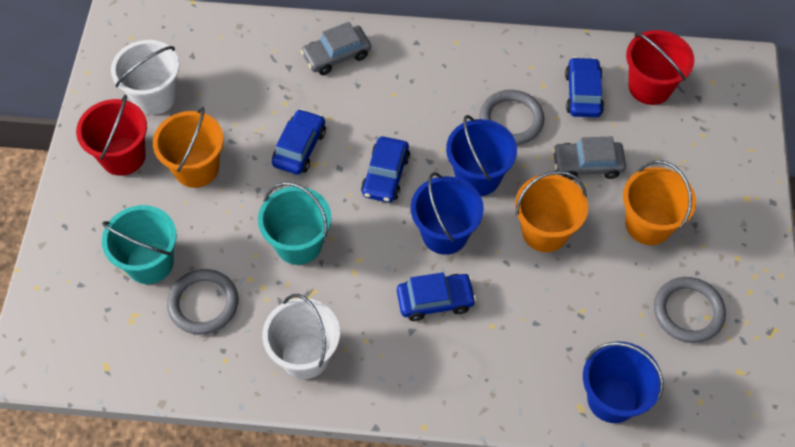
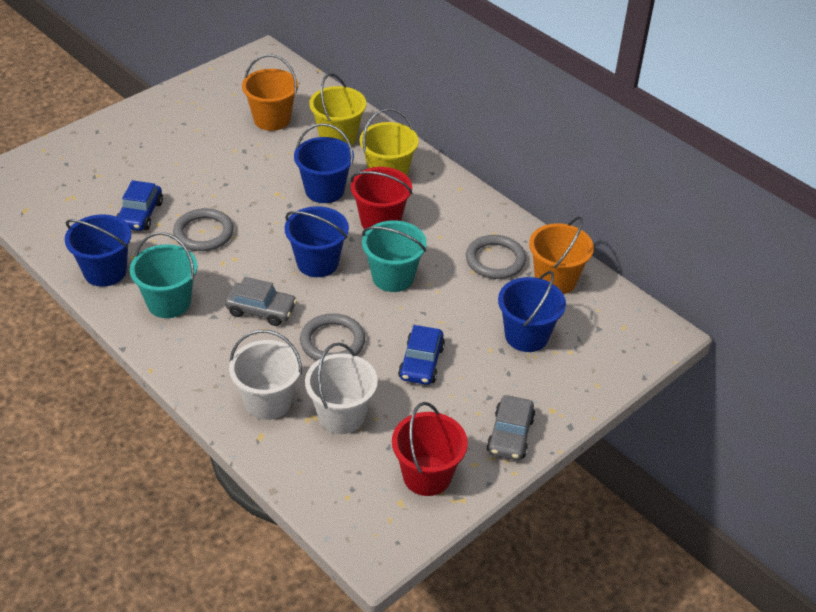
blue bucket: 3 -> 4
blue car: 4 -> 2
orange bucket: 3 -> 2
yellow bucket: 0 -> 2

